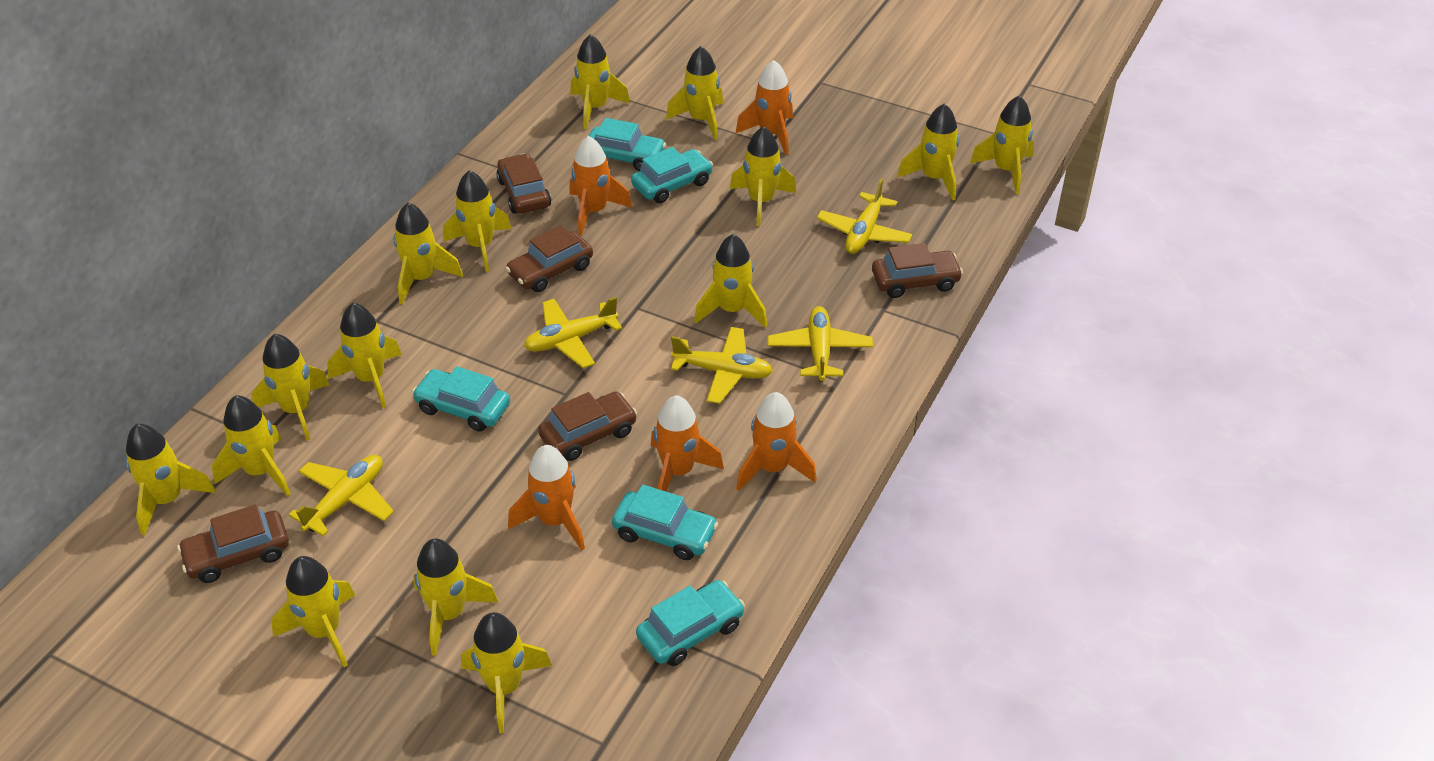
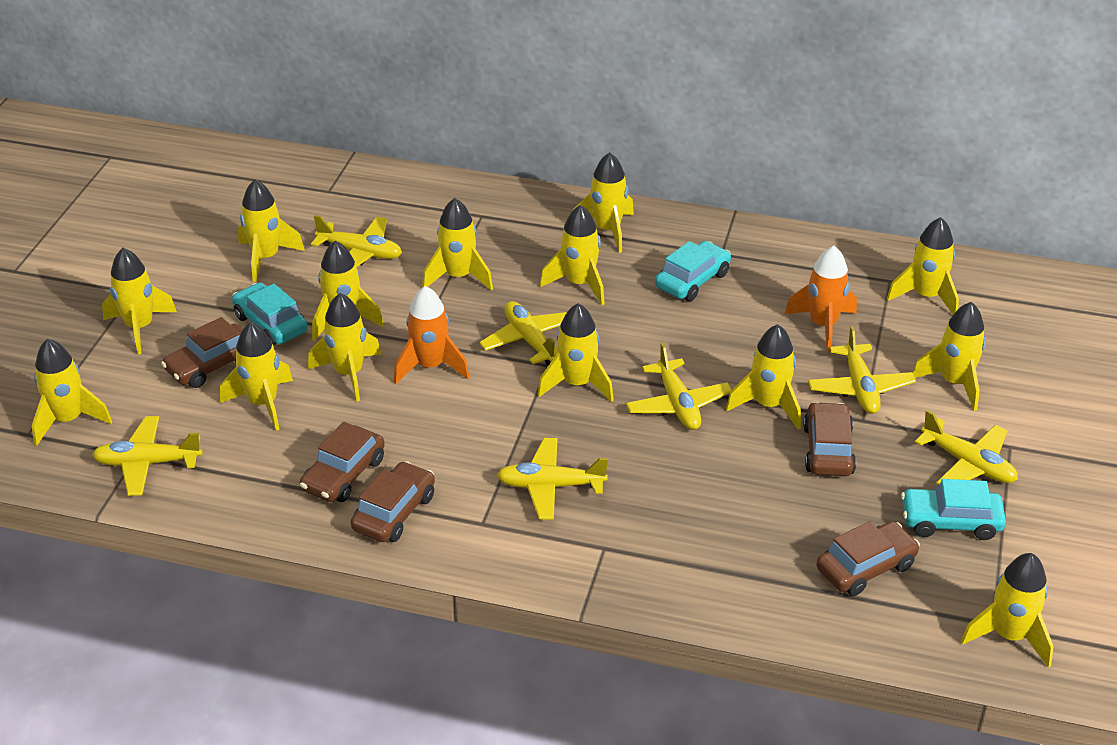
orange rocket: 5 -> 2
turquoise car: 5 -> 3
yellow plane: 5 -> 7
yellow rocket: 15 -> 14

